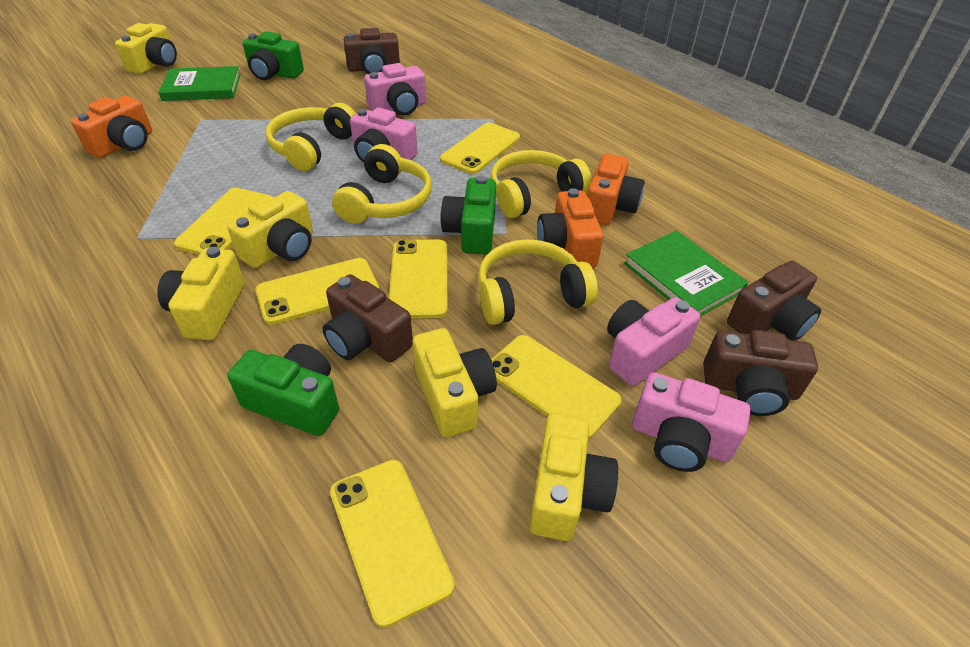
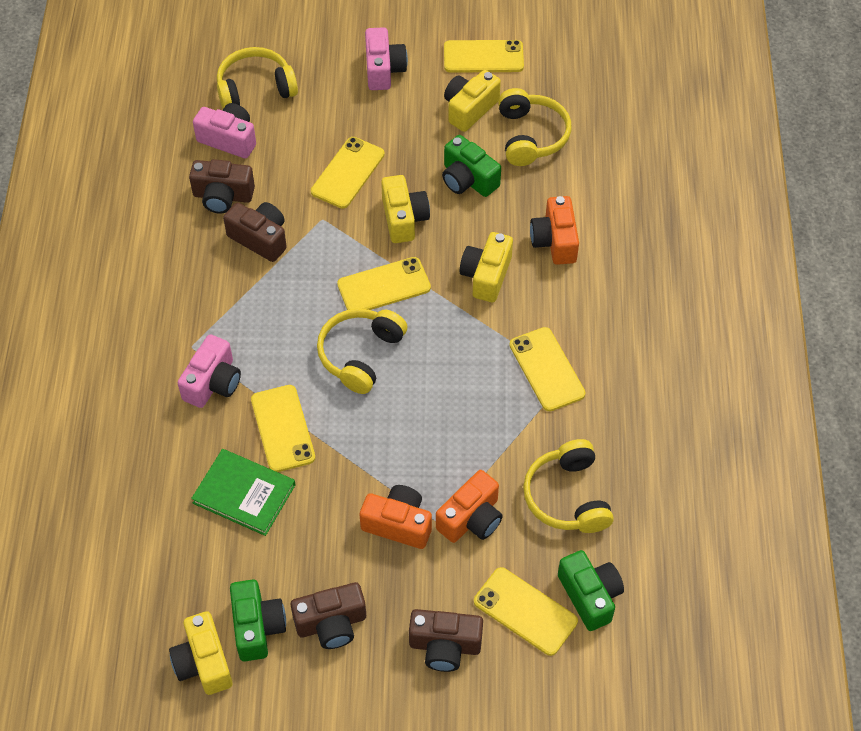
green book: 2 -> 1
pink camera: 4 -> 3
yellow camera: 5 -> 4

